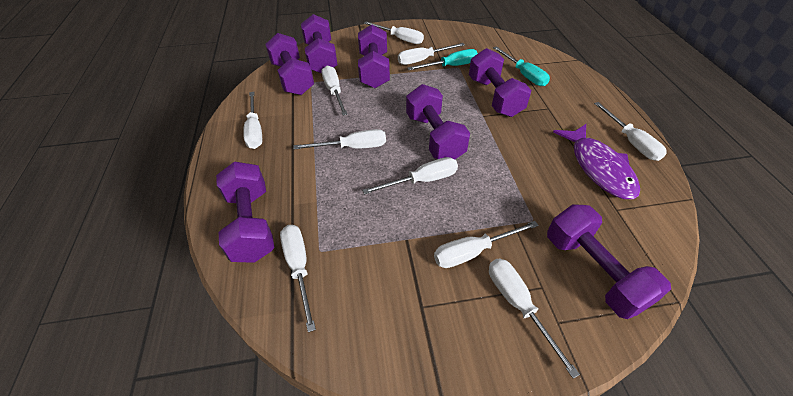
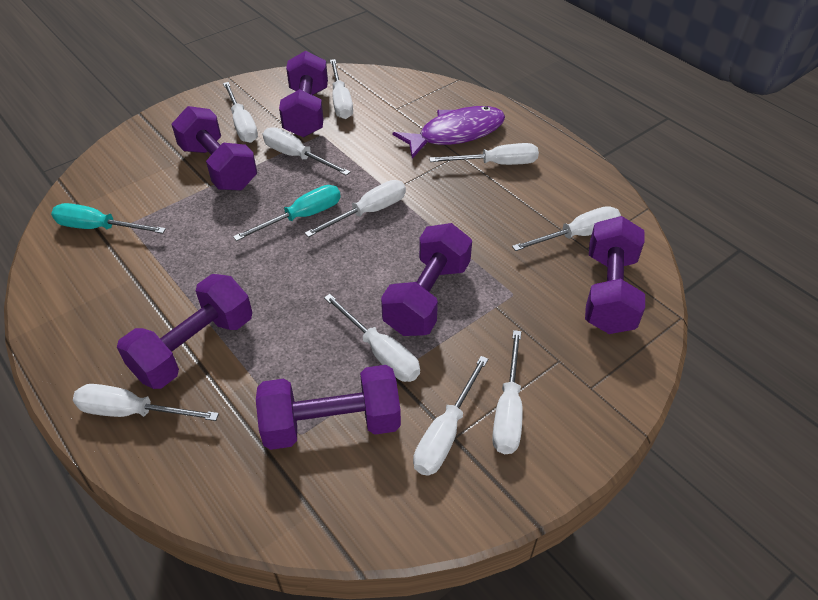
purple dumbbell: 7 -> 6

